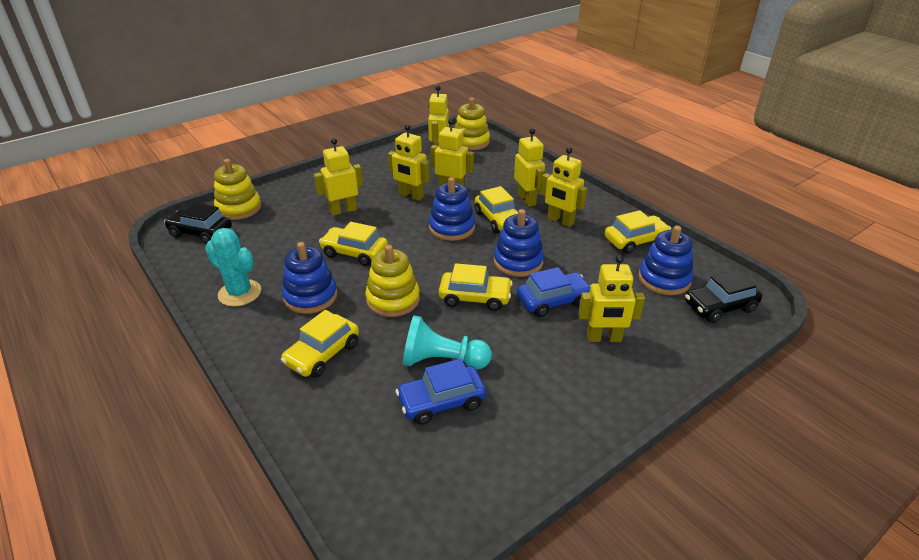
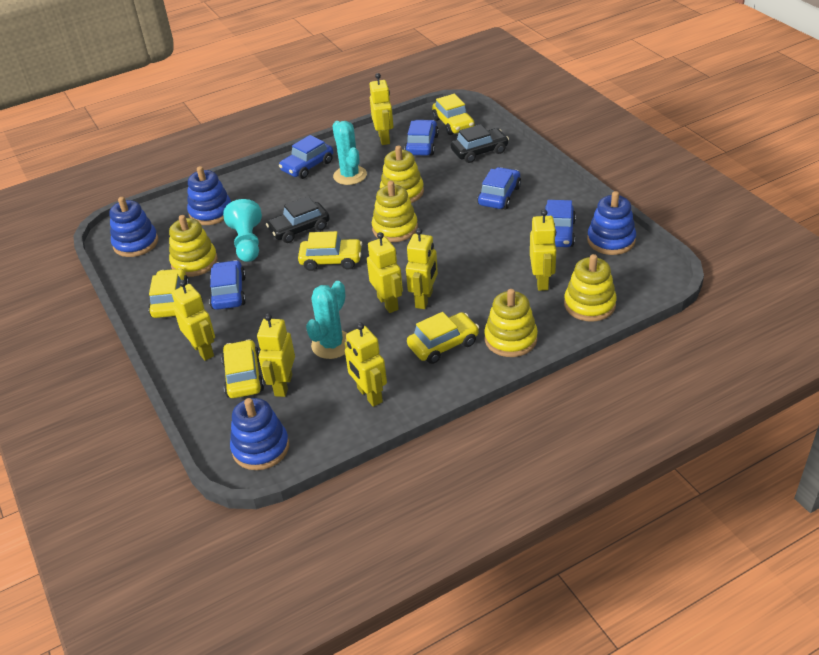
blue car: 2 -> 5
turquoise cactus: 1 -> 2
yellow stacking toy: 3 -> 5

